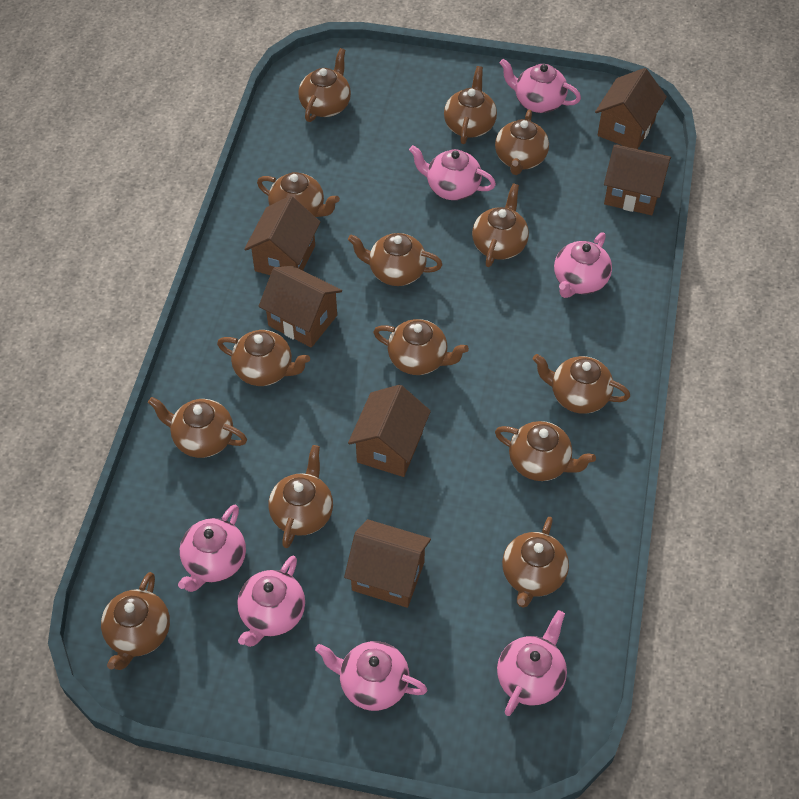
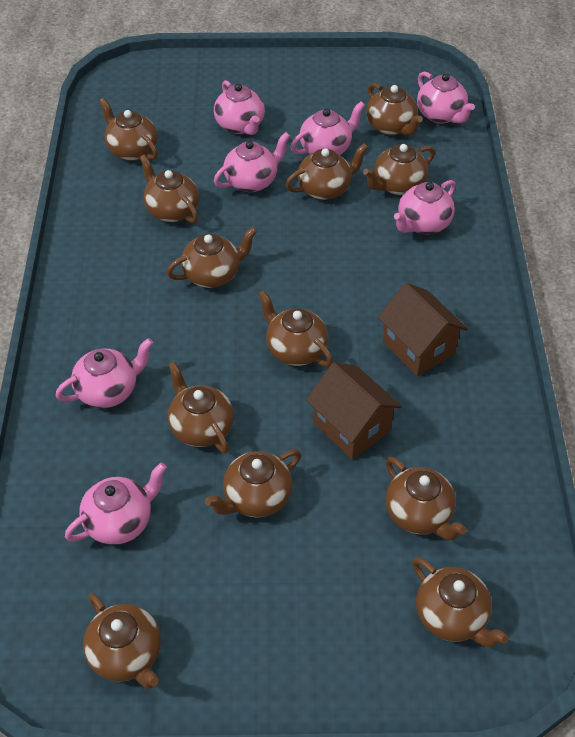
brown house: 6 -> 2
brown teapot: 14 -> 12

